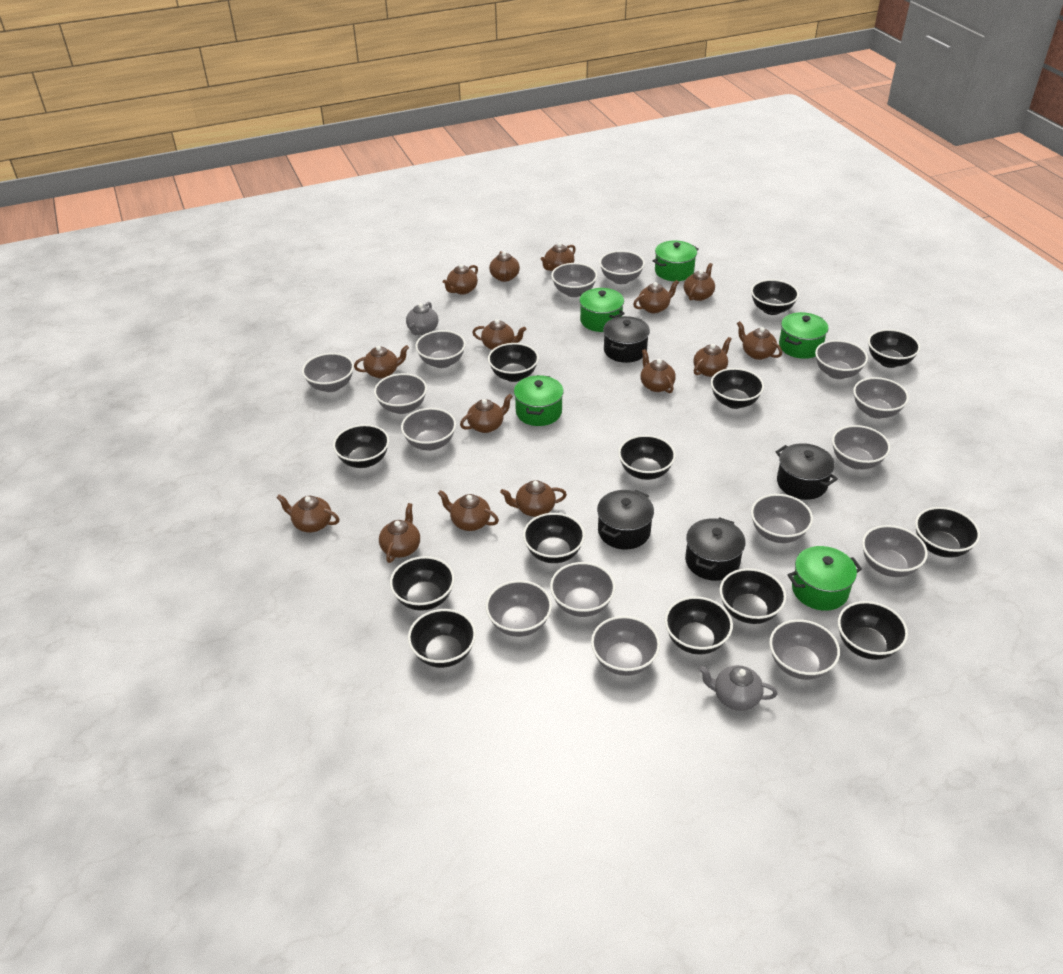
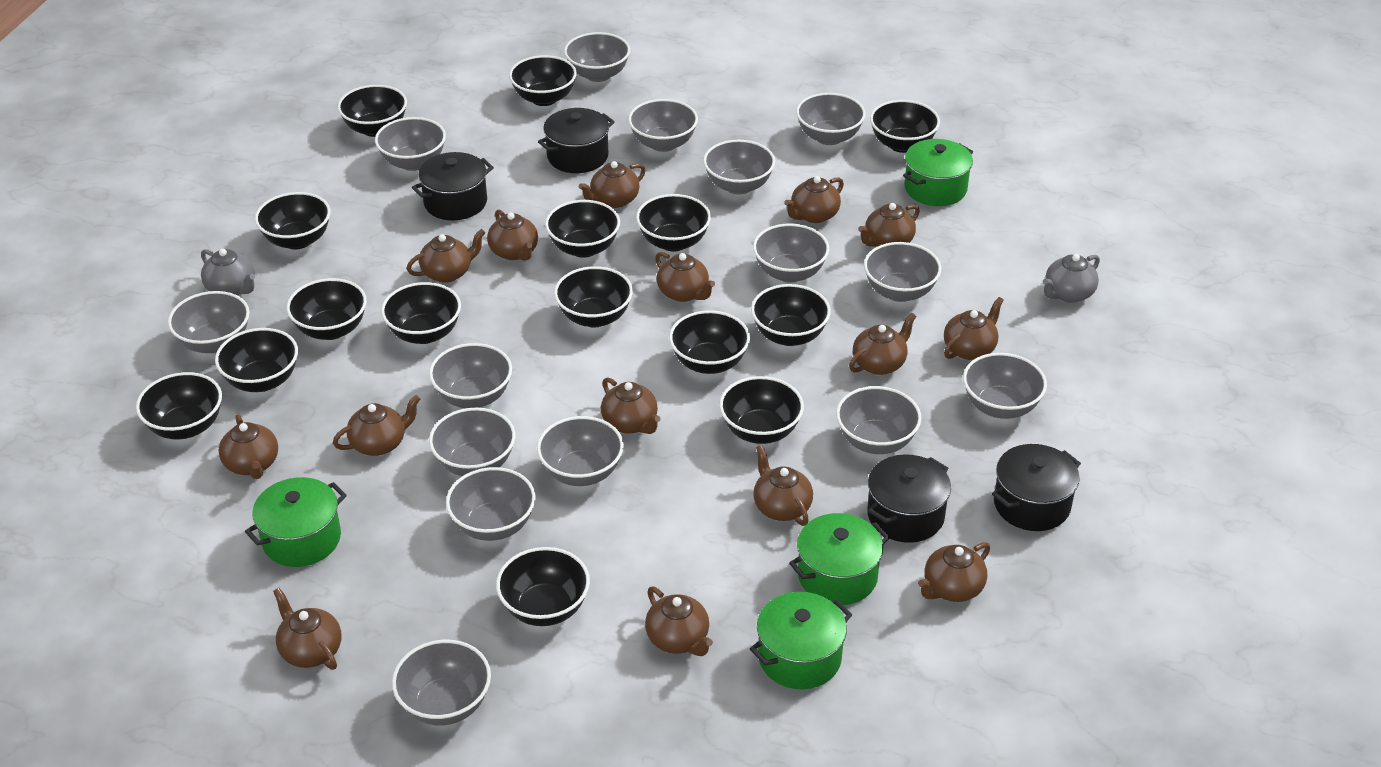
black bowl: 13 -> 15
green pot: 5 -> 4

